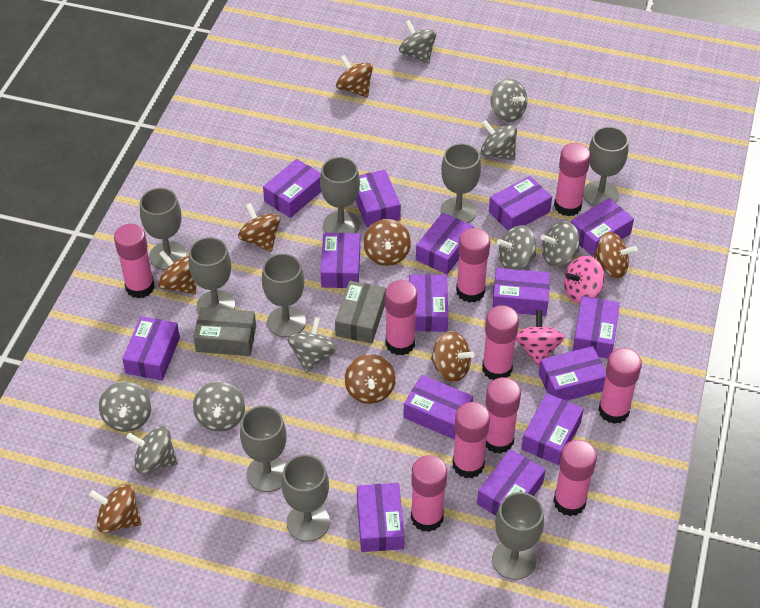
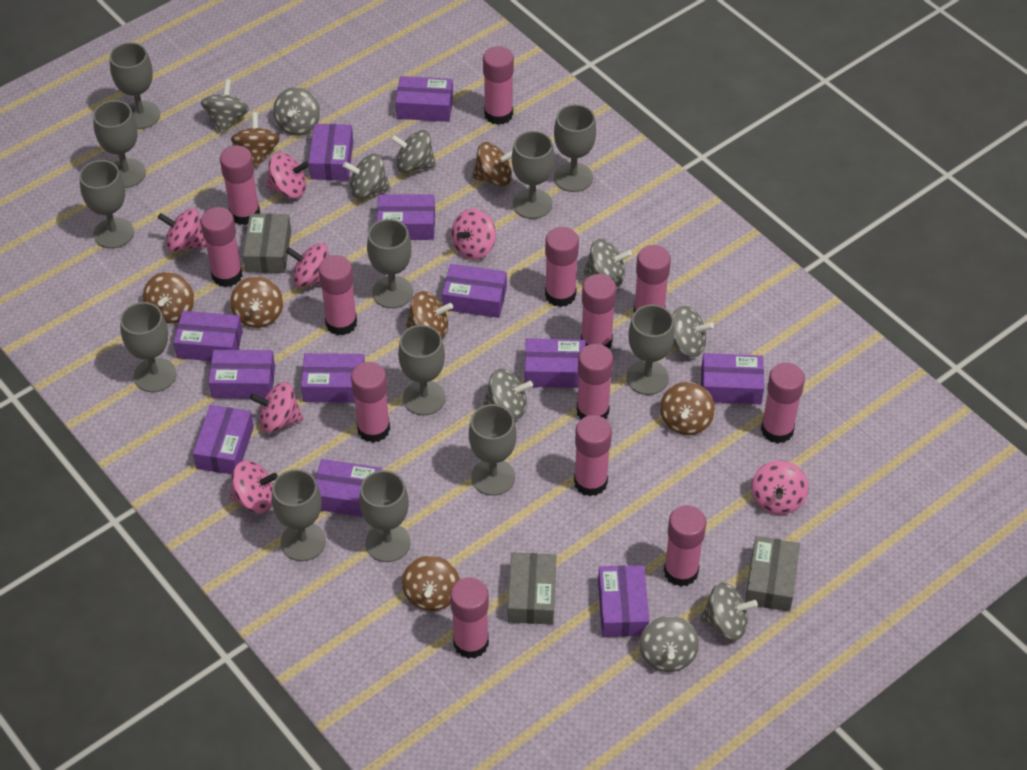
brown spinning top: 8 -> 7
grey box: 2 -> 3
grey goblet: 9 -> 12
pink glue stick: 10 -> 13
pink spinning top: 2 -> 7
purple box: 15 -> 12

